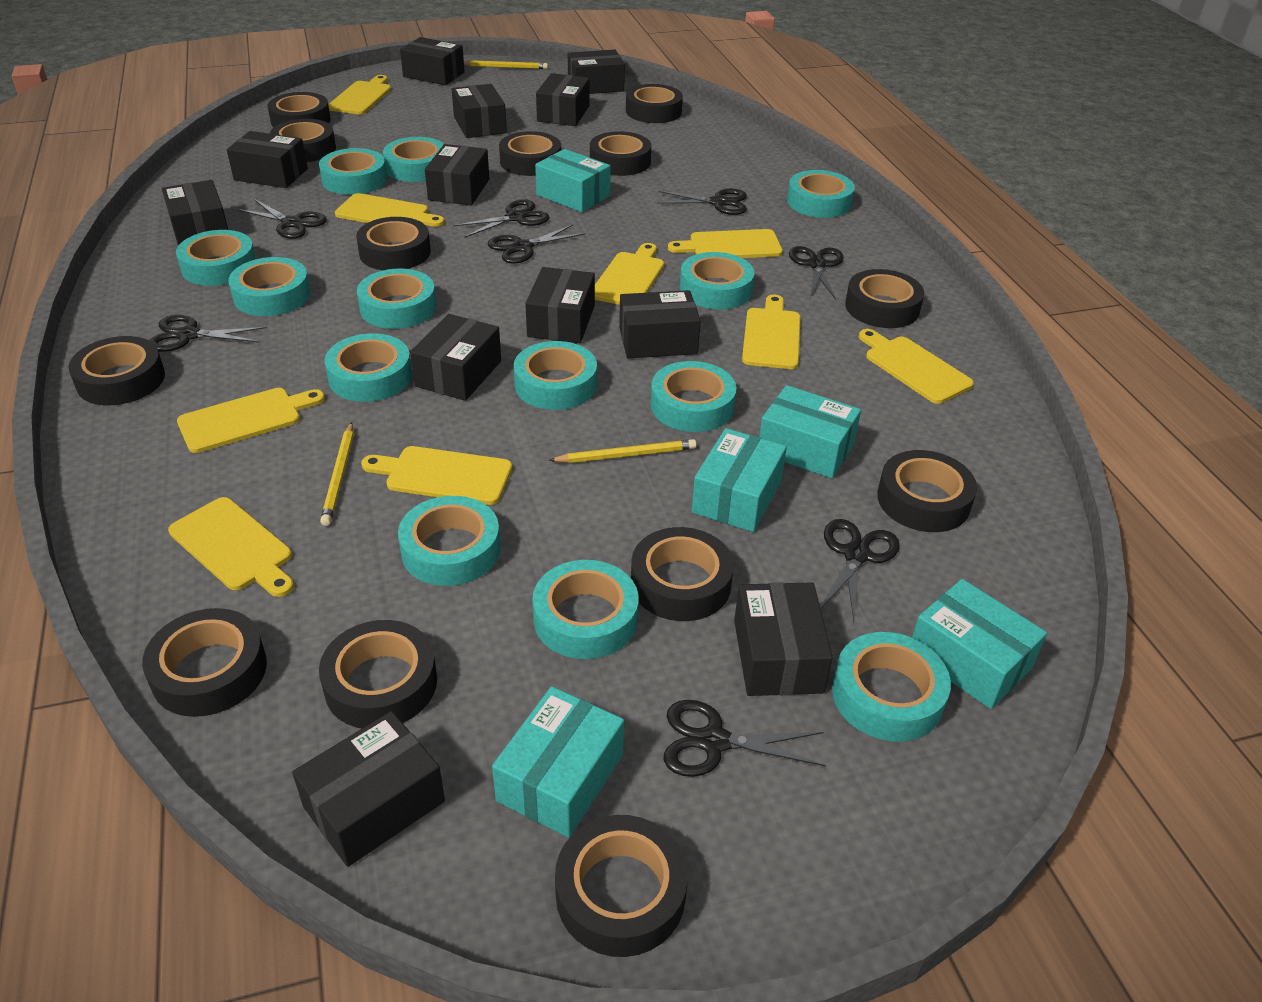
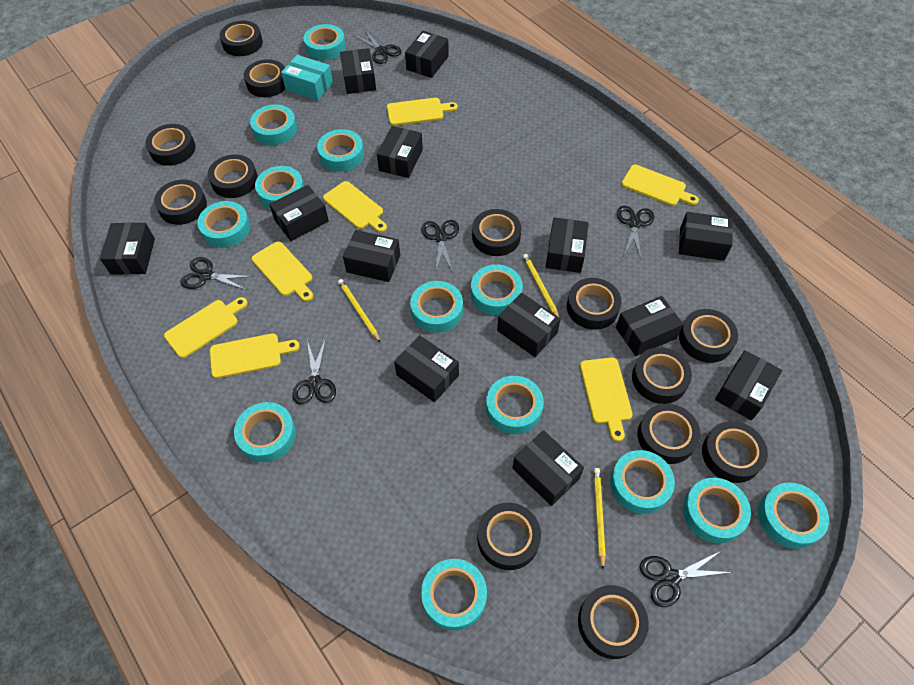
black box: 12 -> 13
black scissors: 8 -> 6
turquoise box: 5 -> 1
yellow cutting board: 9 -> 7

